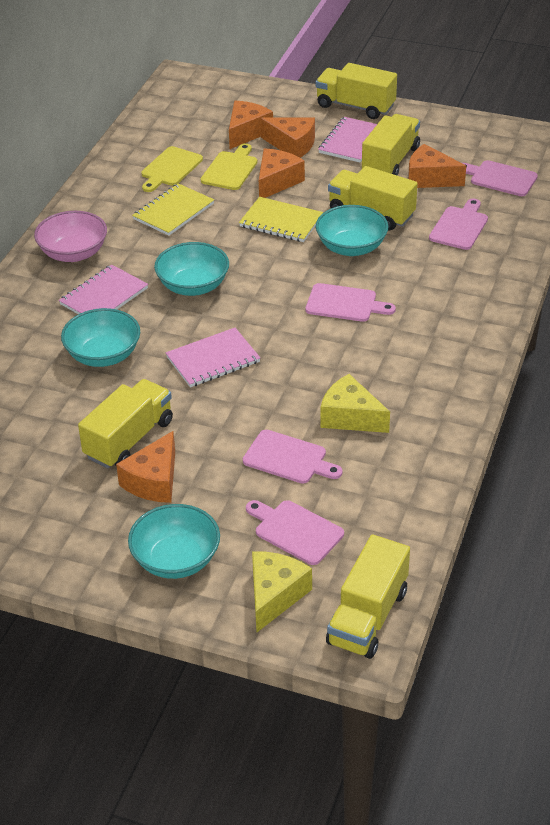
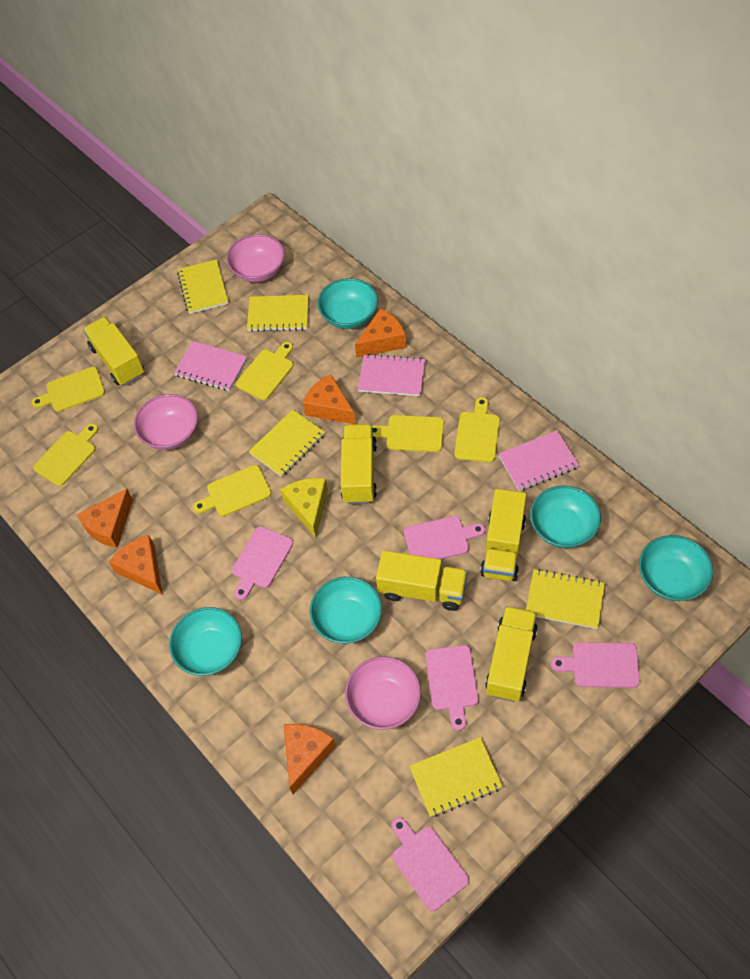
pink bowl: 1 -> 3
turquoise bowl: 4 -> 5
yellow cheese: 2 -> 1
yellow cutting board: 2 -> 6
yellow notebook: 2 -> 5

